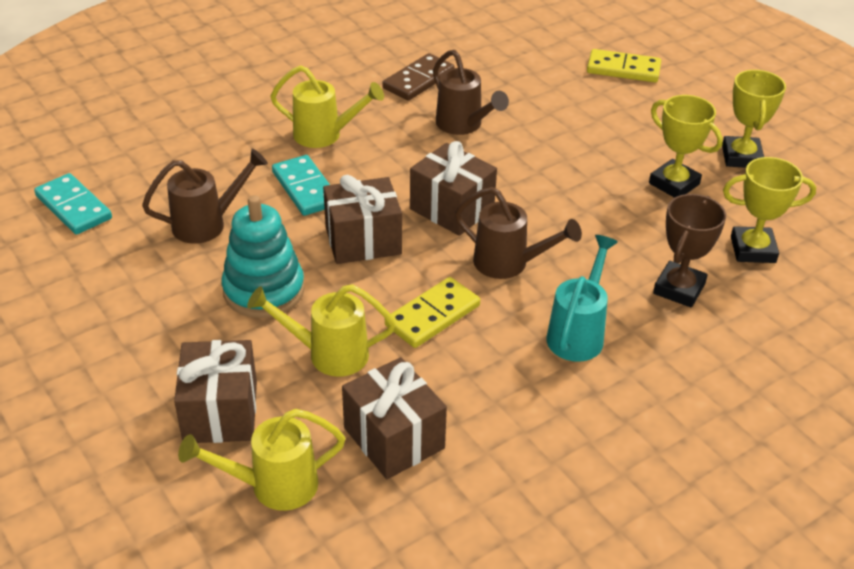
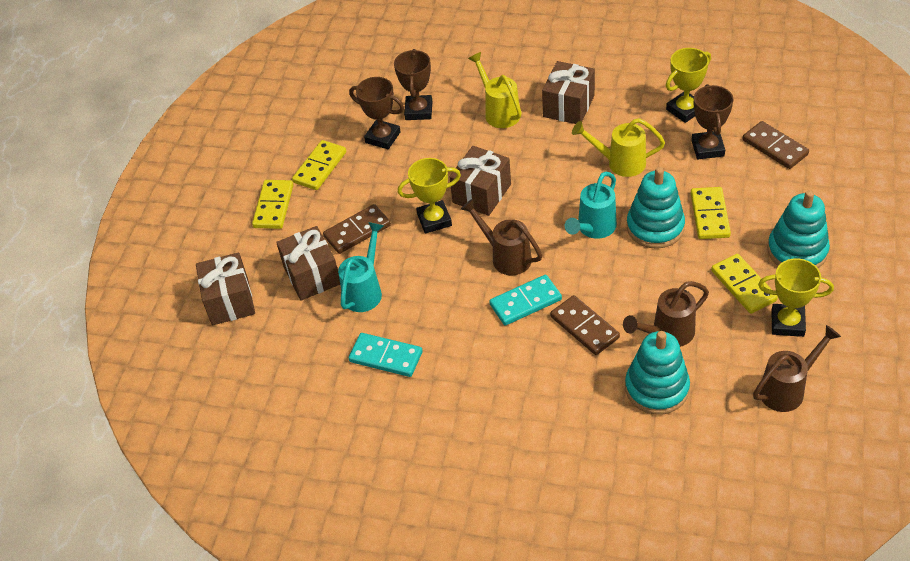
brown domino: 1 -> 3
brown trophy: 1 -> 3
turquoise stacking toy: 1 -> 3
turquoise watering can: 1 -> 2
yellow domino: 2 -> 4
yellow watering can: 3 -> 2

